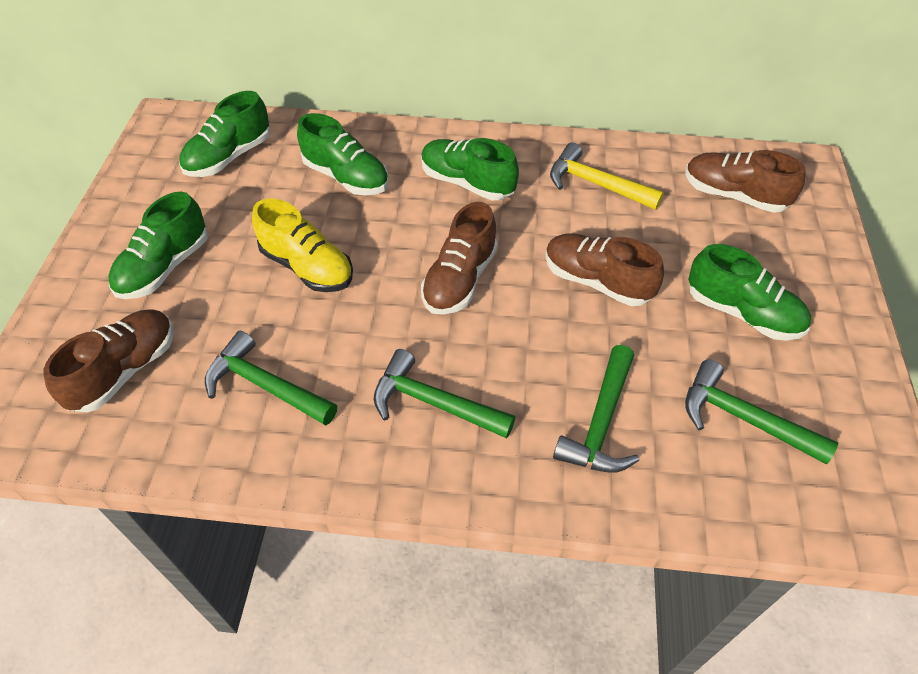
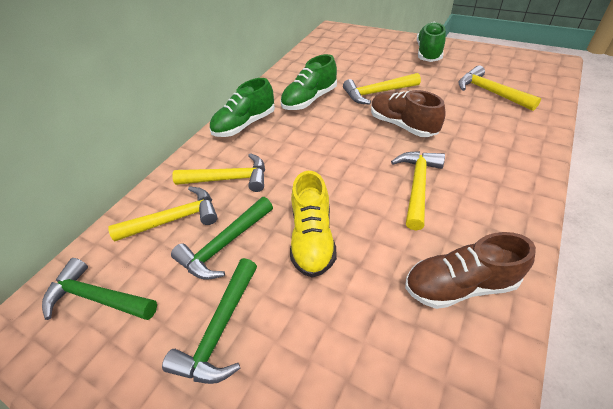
brown shoe: 4 -> 2
green hammer: 4 -> 3
green shoe: 5 -> 3
yellow hammer: 1 -> 5

